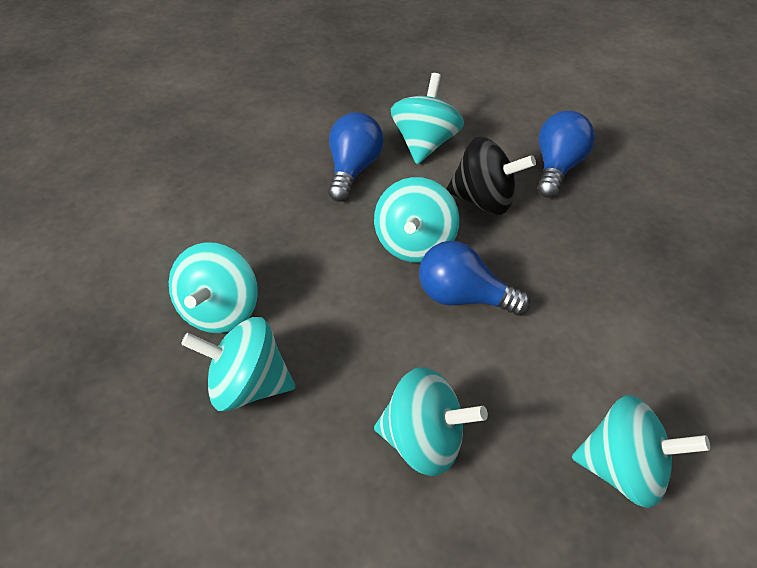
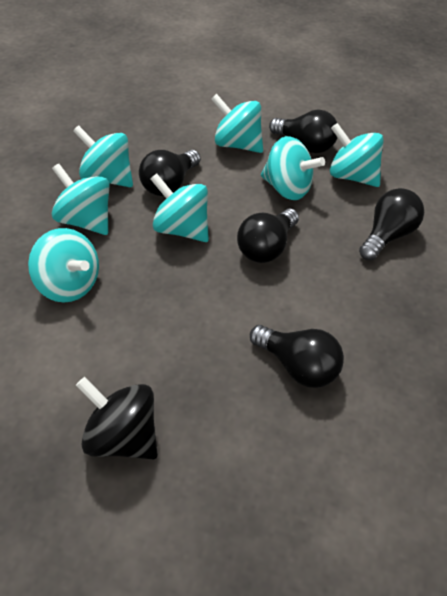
black light bulb: 0 -> 5
blue light bulb: 3 -> 0
turquoise spinning top: 6 -> 7

